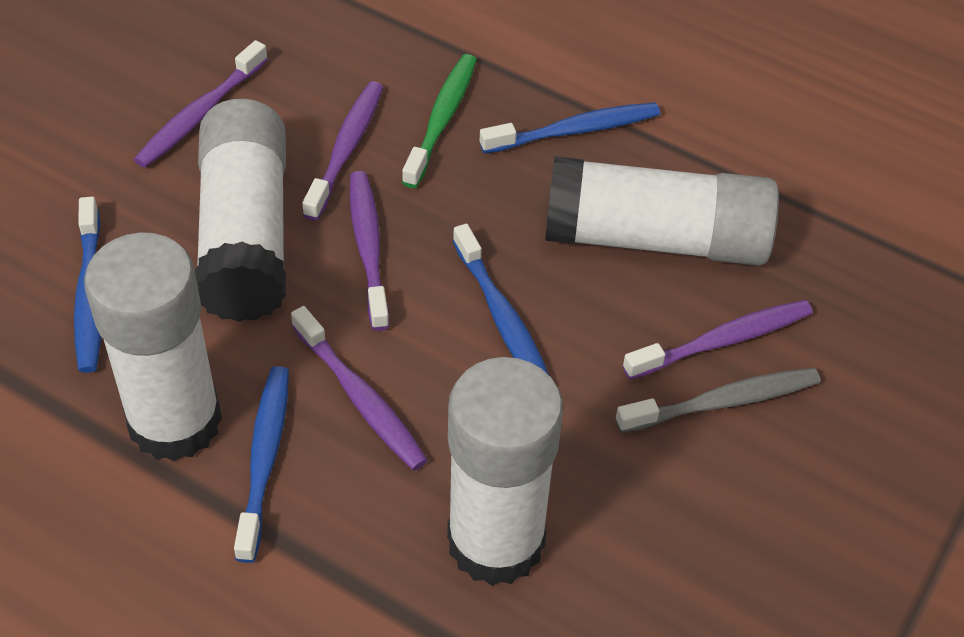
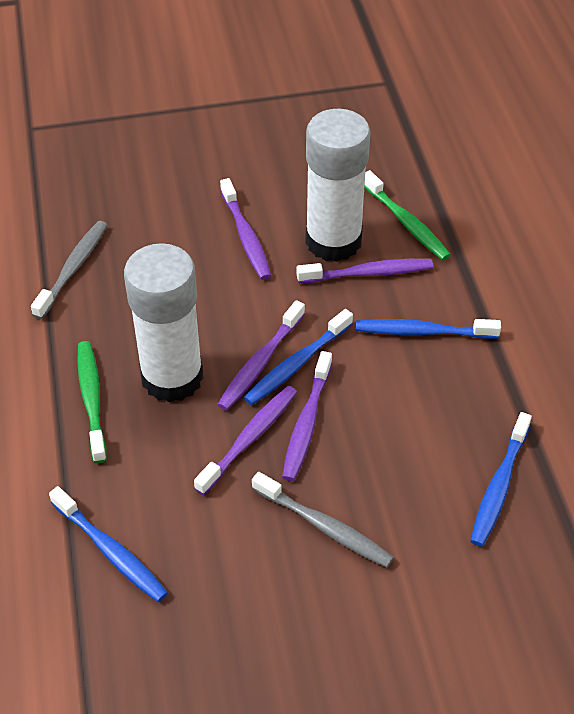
green toothbrush: 1 -> 2
grey toothbrush: 1 -> 2
white glue stick: 4 -> 2

